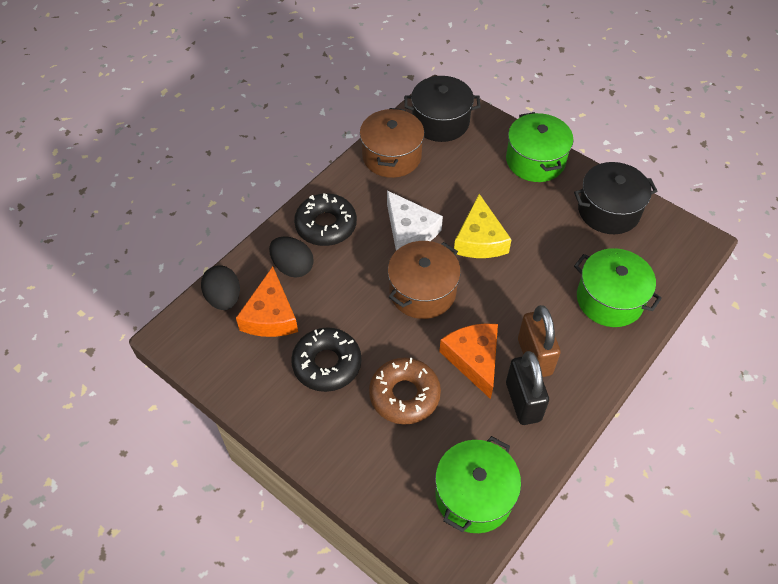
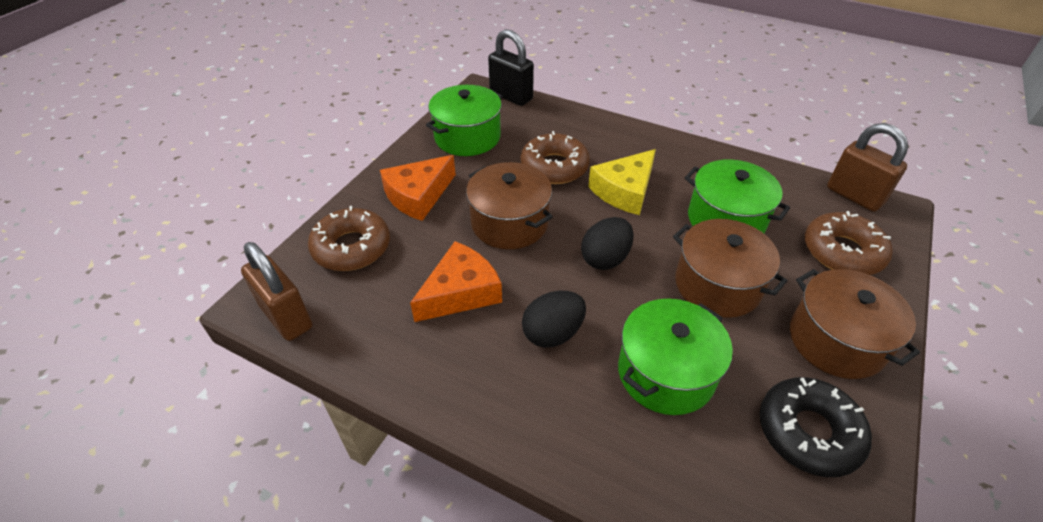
black donut: 2 -> 1
black pot: 2 -> 0
brown donut: 1 -> 3
brown padlock: 1 -> 2
brown pot: 2 -> 3
white cheese: 1 -> 0

